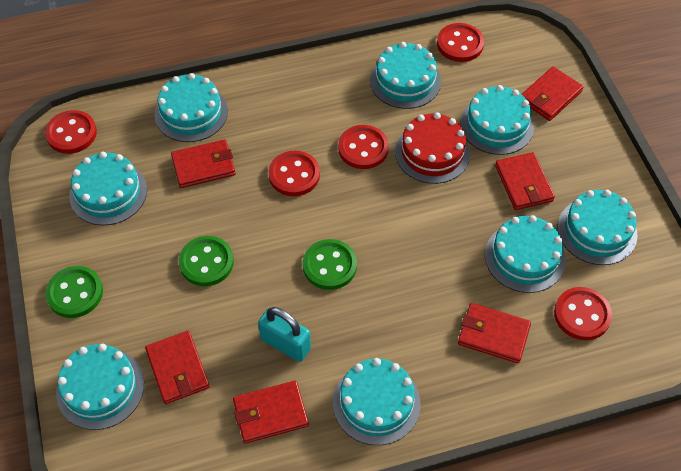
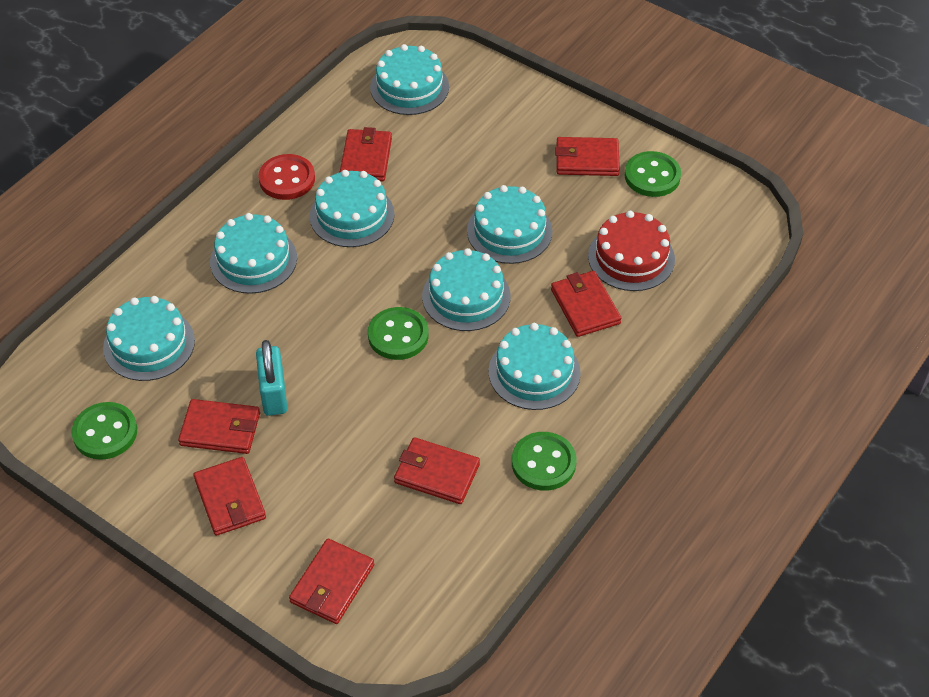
green button: 3 -> 4
red button: 5 -> 1
red wallet: 6 -> 7
turquoise cake: 8 -> 7

